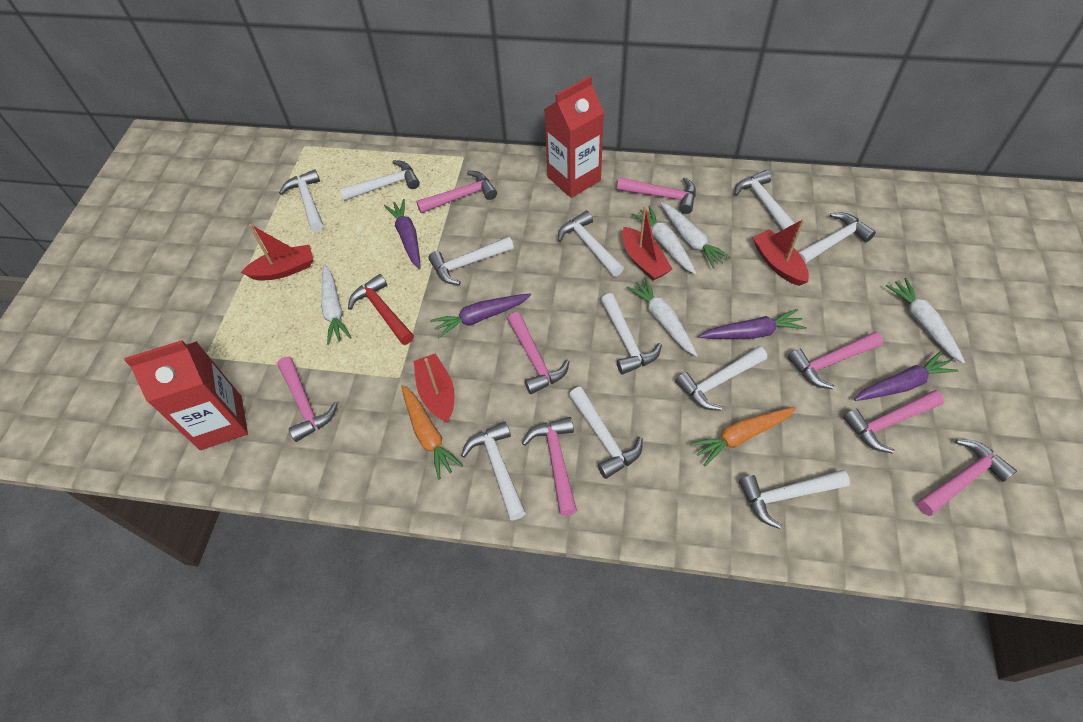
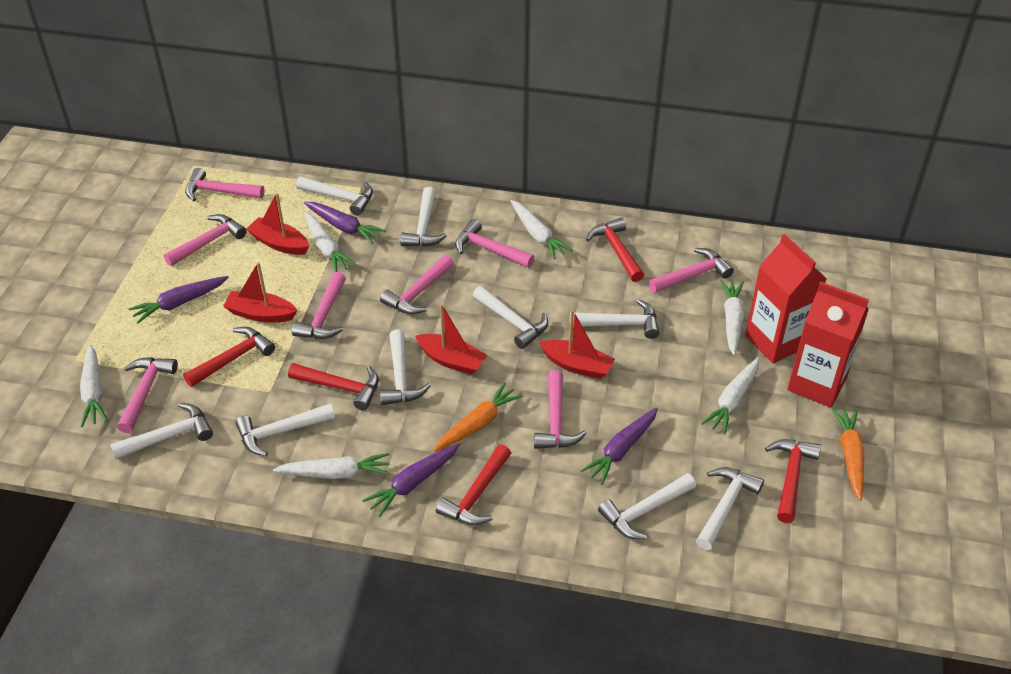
red hammer: 1 -> 5
white carrot: 5 -> 6
white hammer: 11 -> 9

